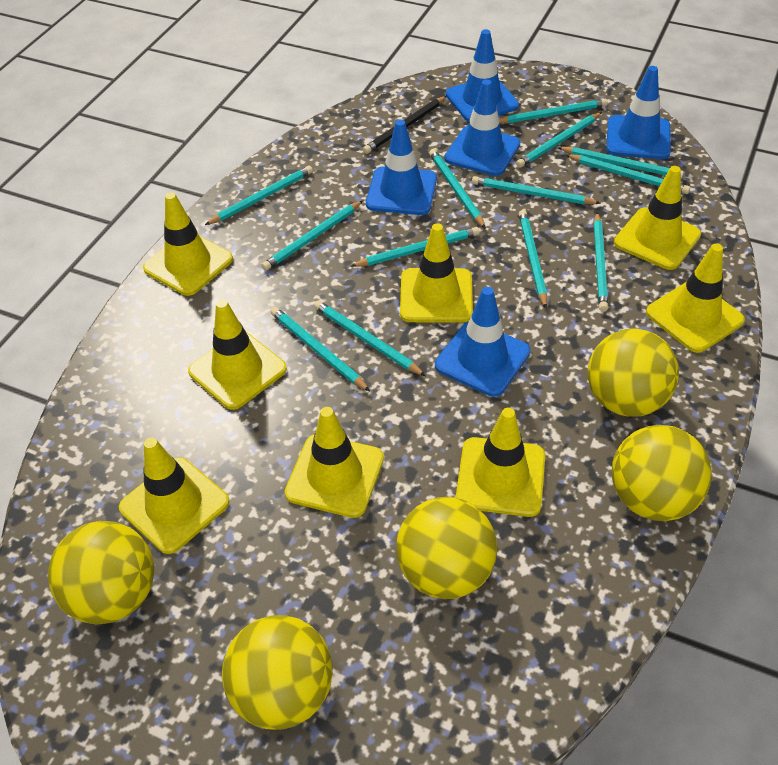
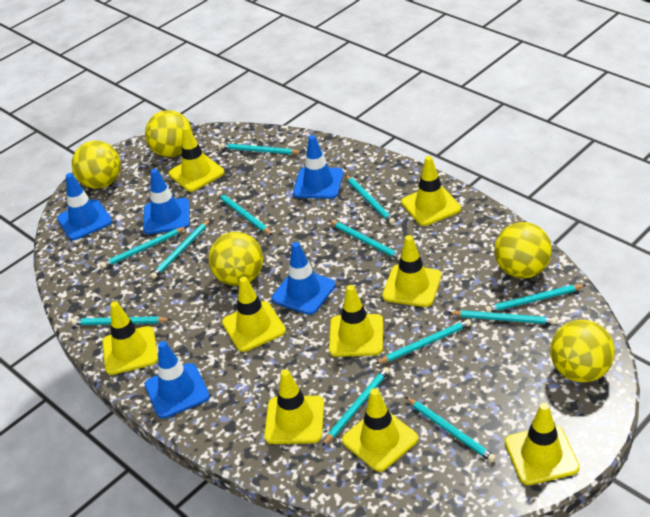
black pencil: 1 -> 0
turquoise pencil: 13 -> 12
yellow traffic cone: 8 -> 9

